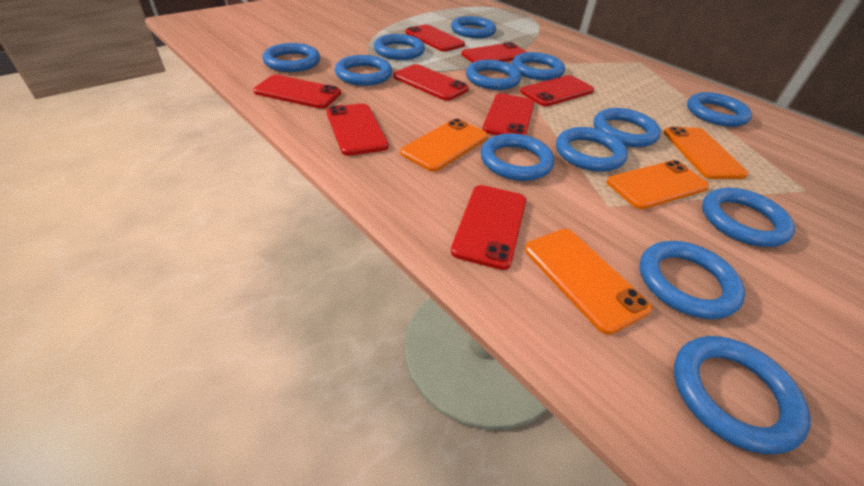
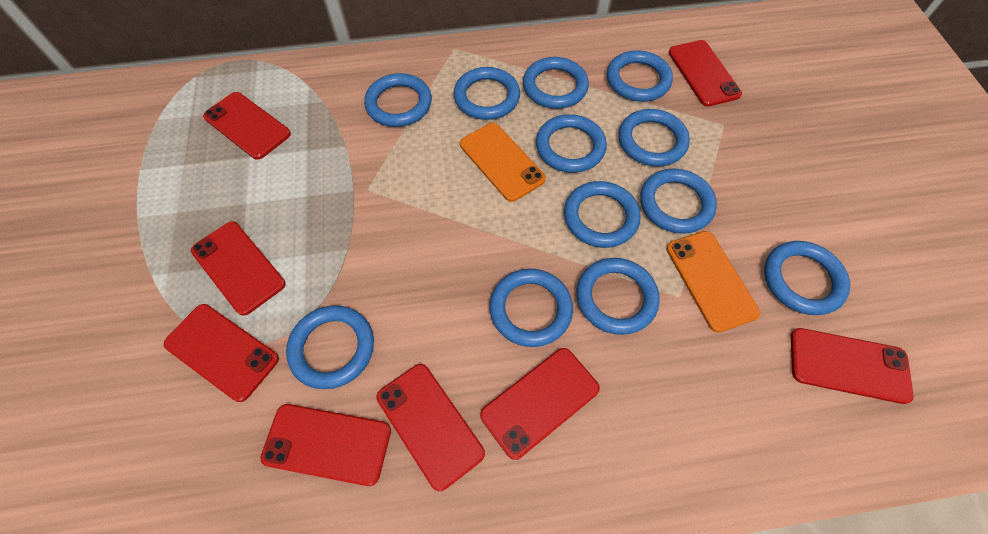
blue ring: 13 -> 12
orange phone: 4 -> 2

